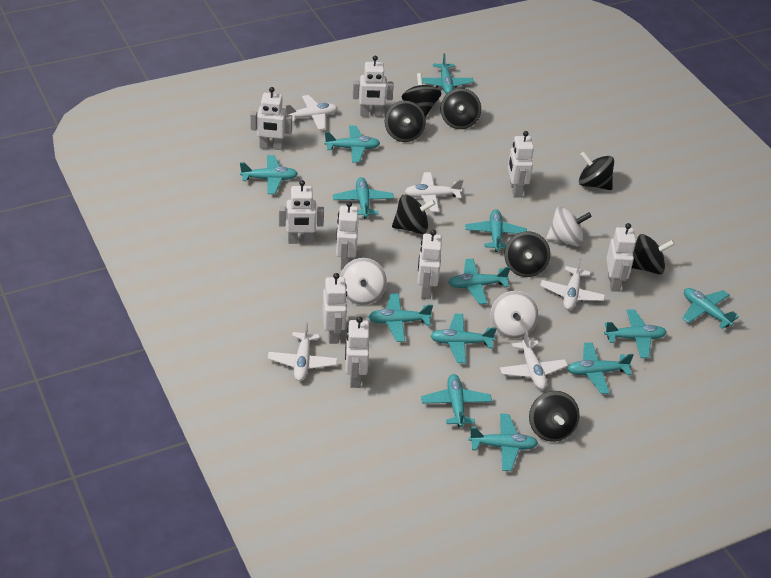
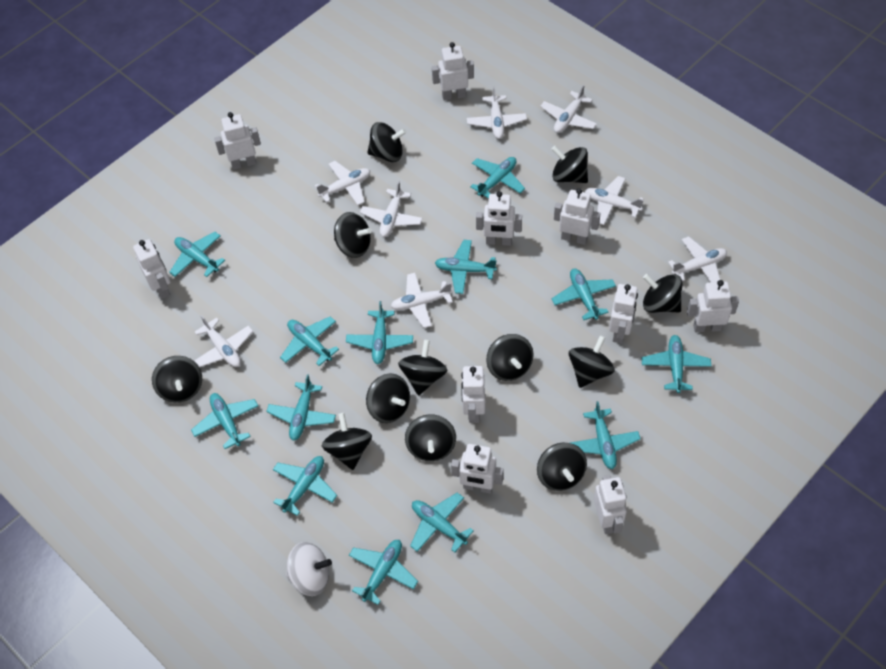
black spinning top: 8 -> 12
white plane: 5 -> 8
white robot: 9 -> 10
white spinning top: 3 -> 1

